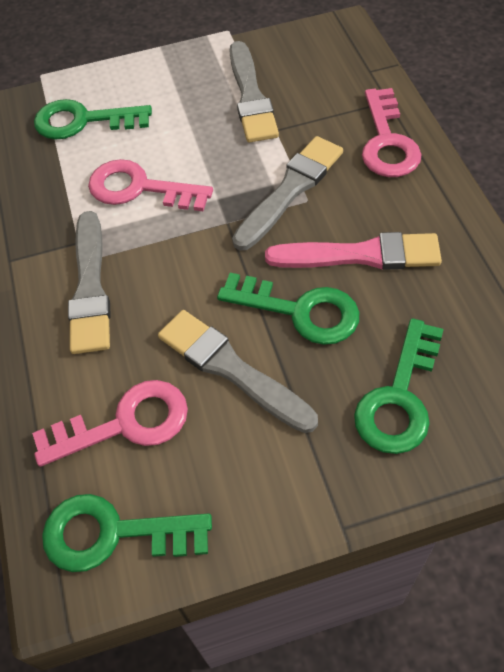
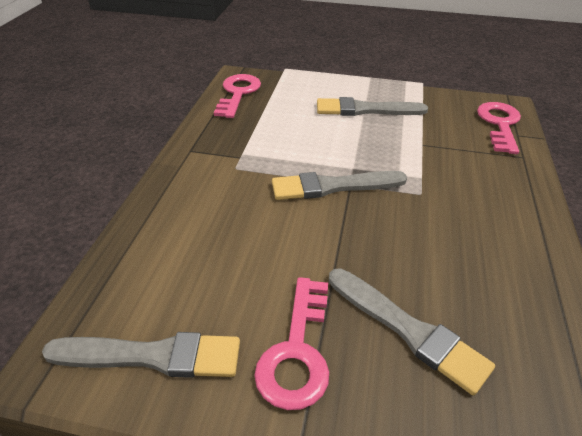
green key: 4 -> 0
pink brush: 1 -> 0

